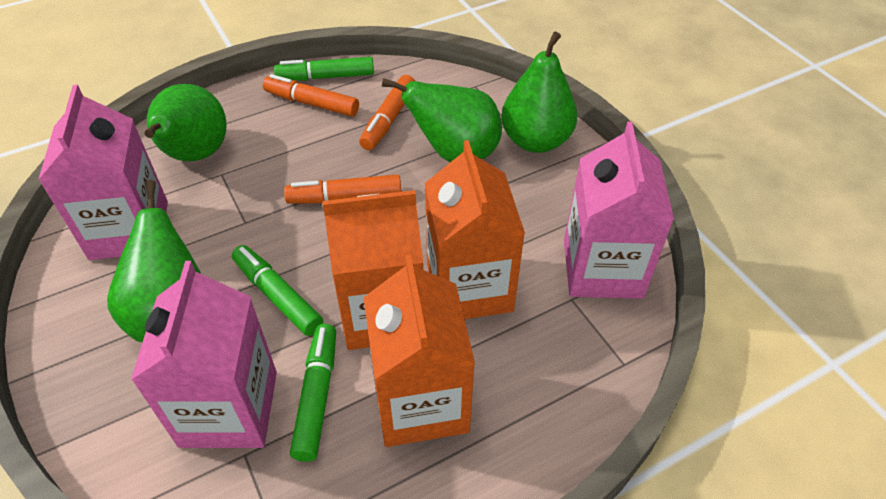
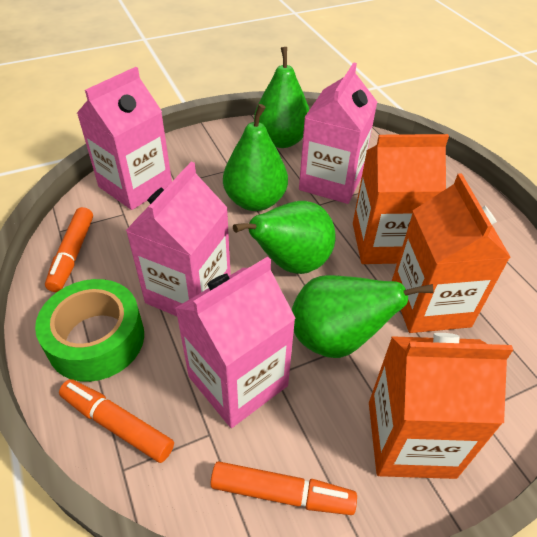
green marker: 3 -> 0
green tape: 0 -> 1
pink carton: 3 -> 4

